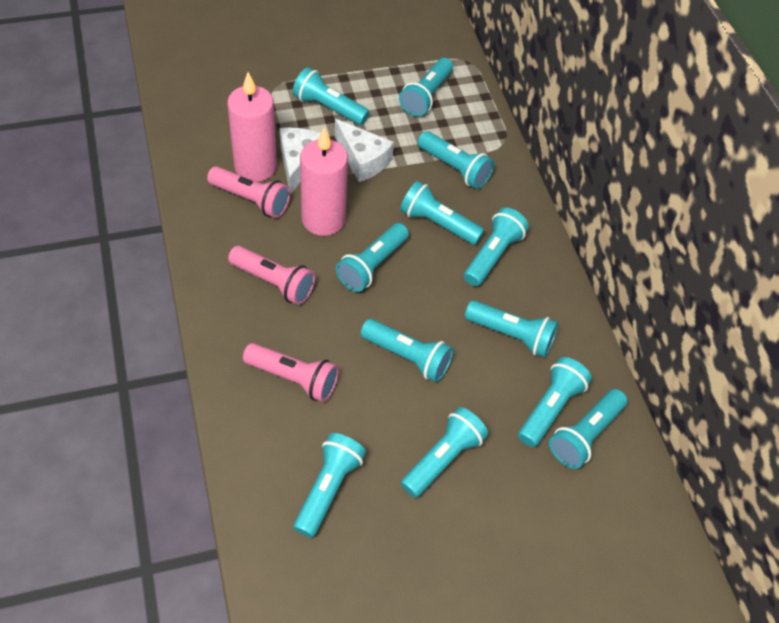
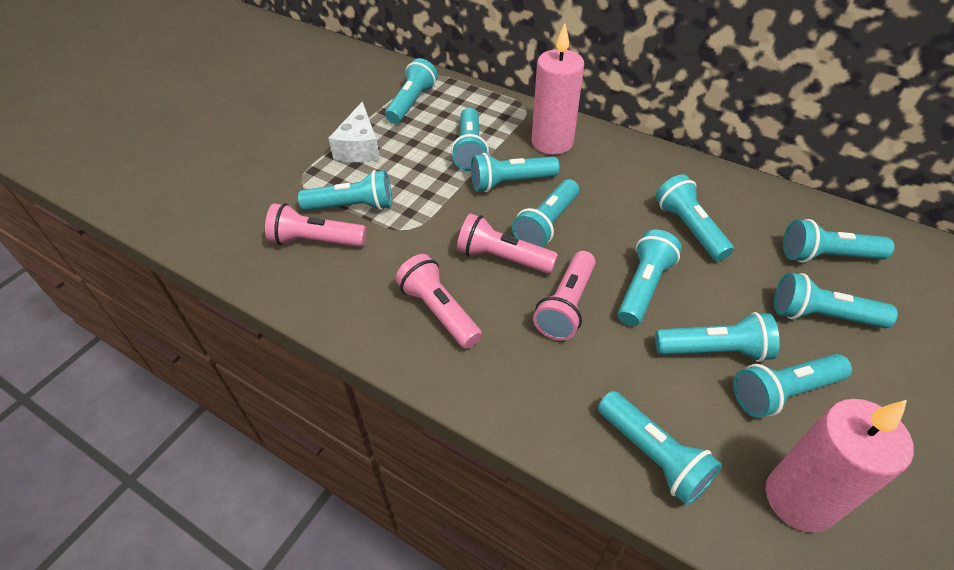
pink flashlight: 3 -> 4
white cheese: 2 -> 1

